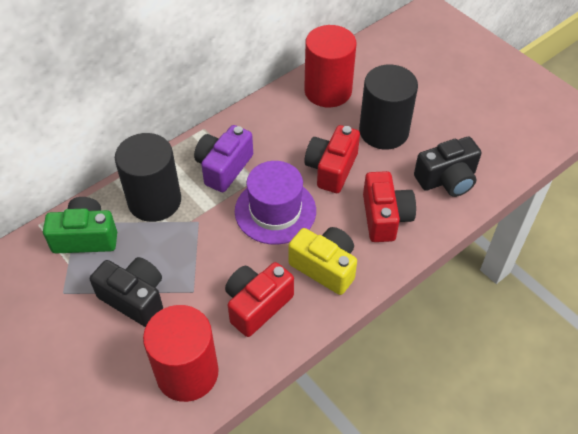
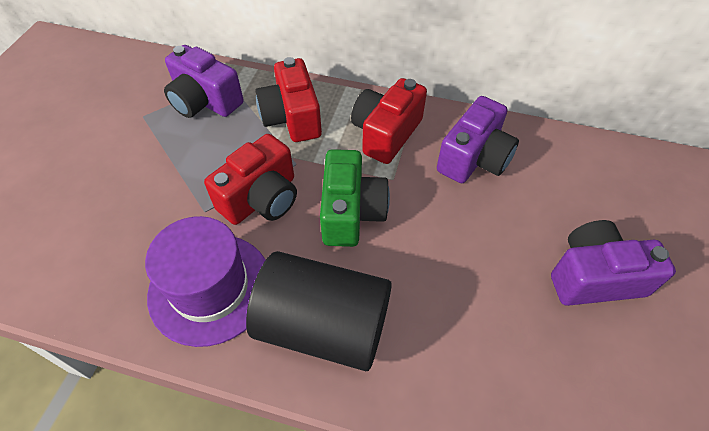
black camera: 2 -> 0
black cylinder: 2 -> 1
purple camera: 1 -> 3
red cylinder: 2 -> 0
yellow camera: 1 -> 0

